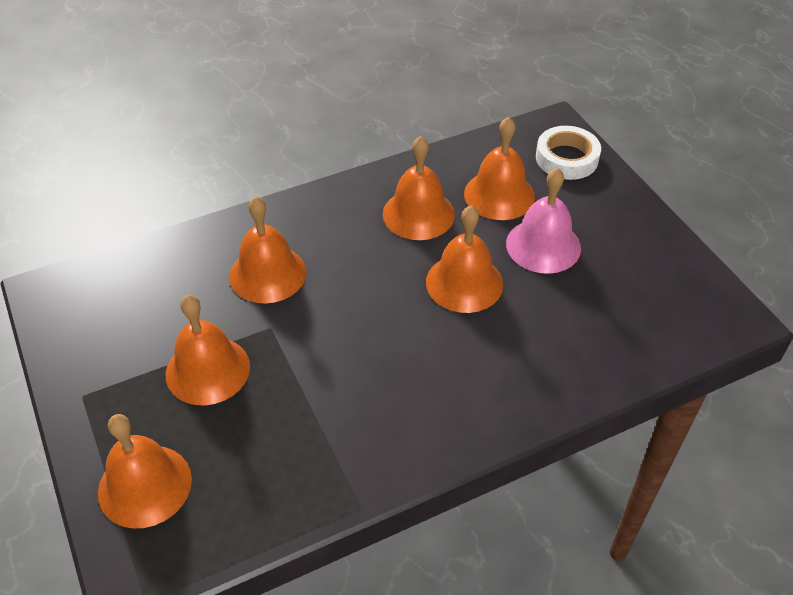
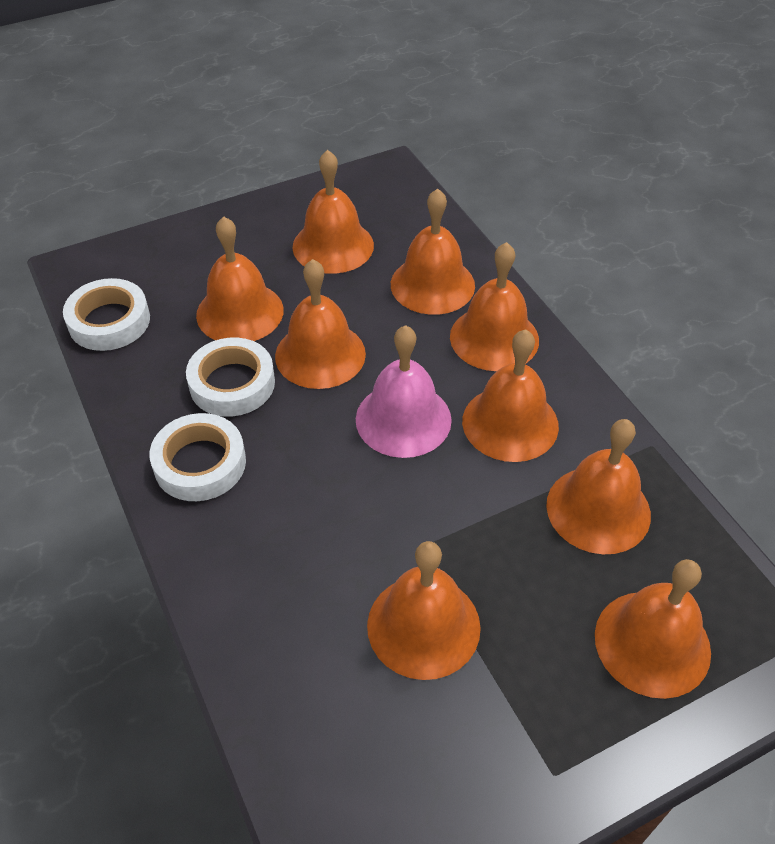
orange bell: 6 -> 9
white tape: 1 -> 3

